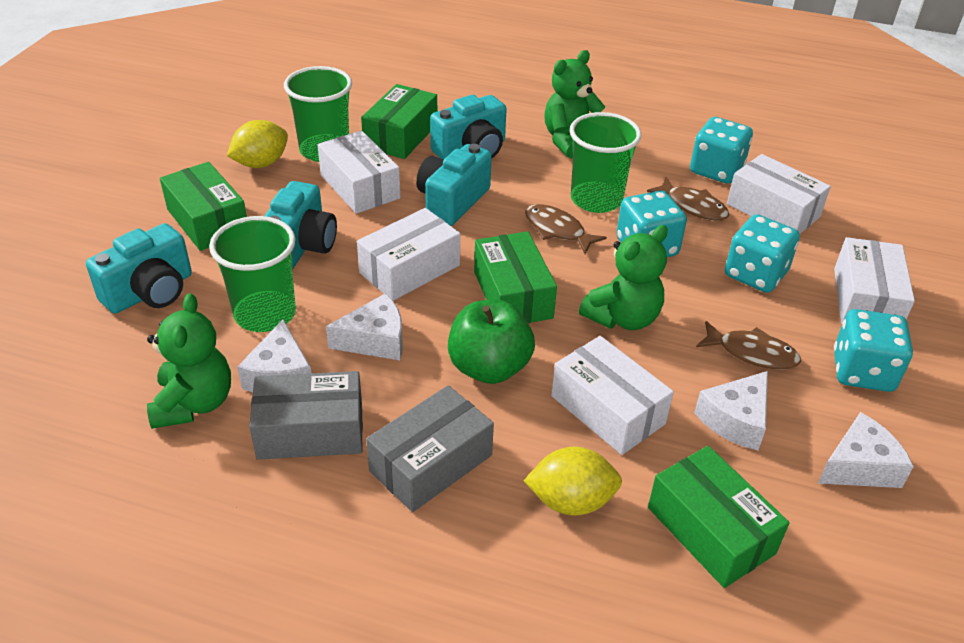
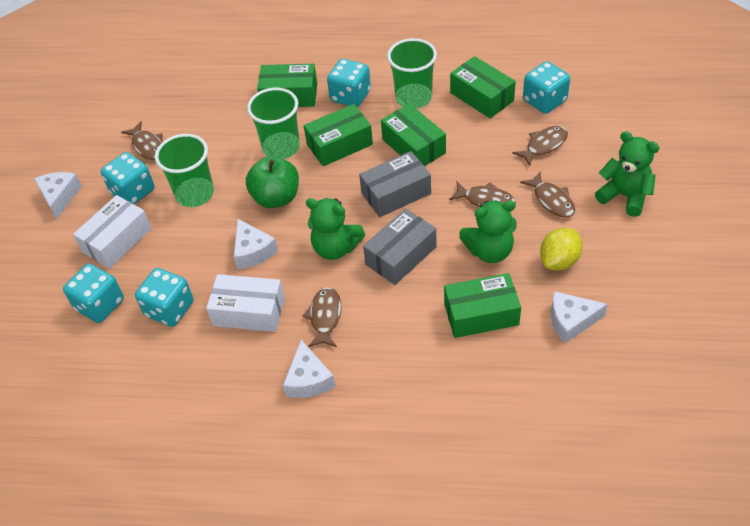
brown fish: 3 -> 5
green box: 4 -> 5
turquoise camera: 4 -> 0
turquoise dice: 4 -> 5
white box: 5 -> 2
yellow lemon: 2 -> 1

